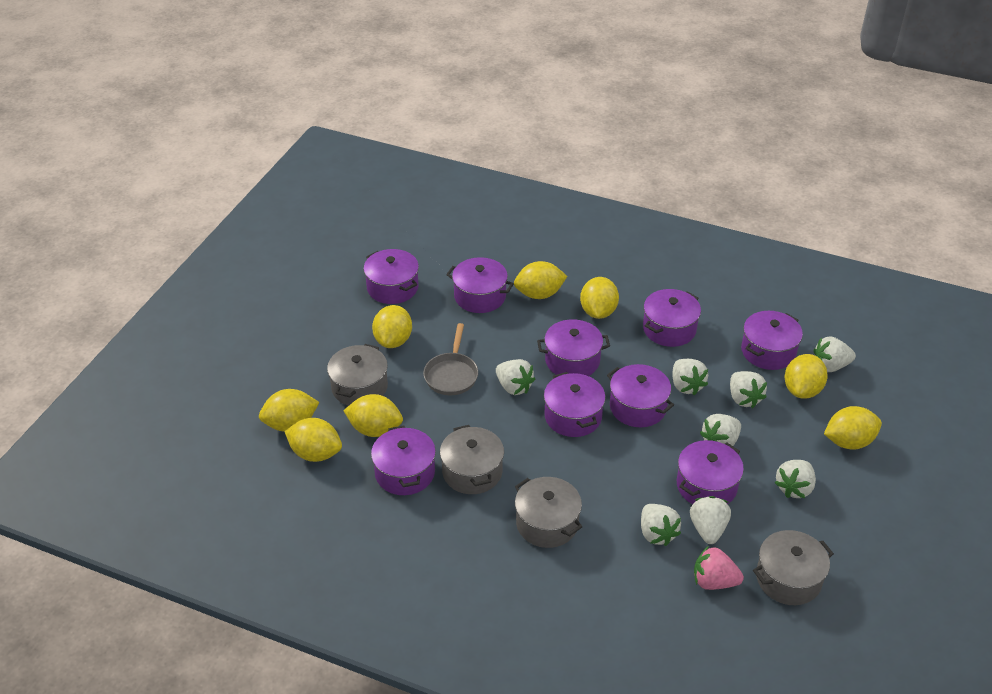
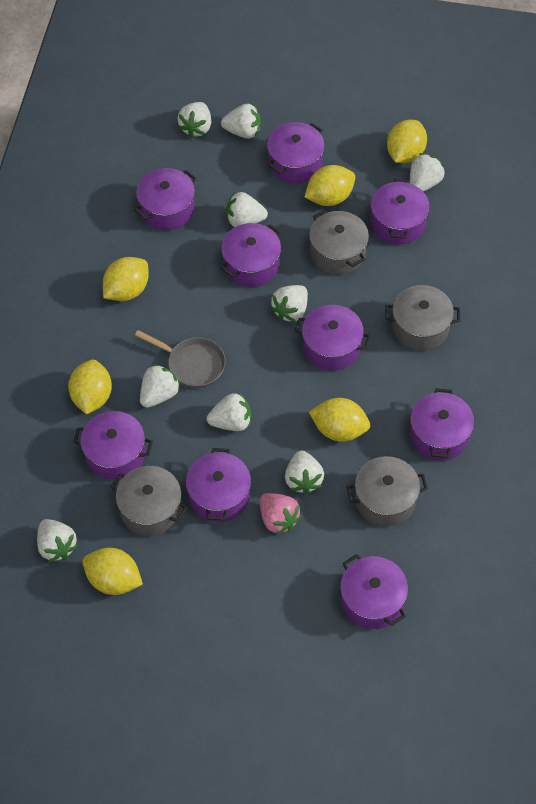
white strawberry: 8 -> 9
yellow lemon: 8 -> 6

